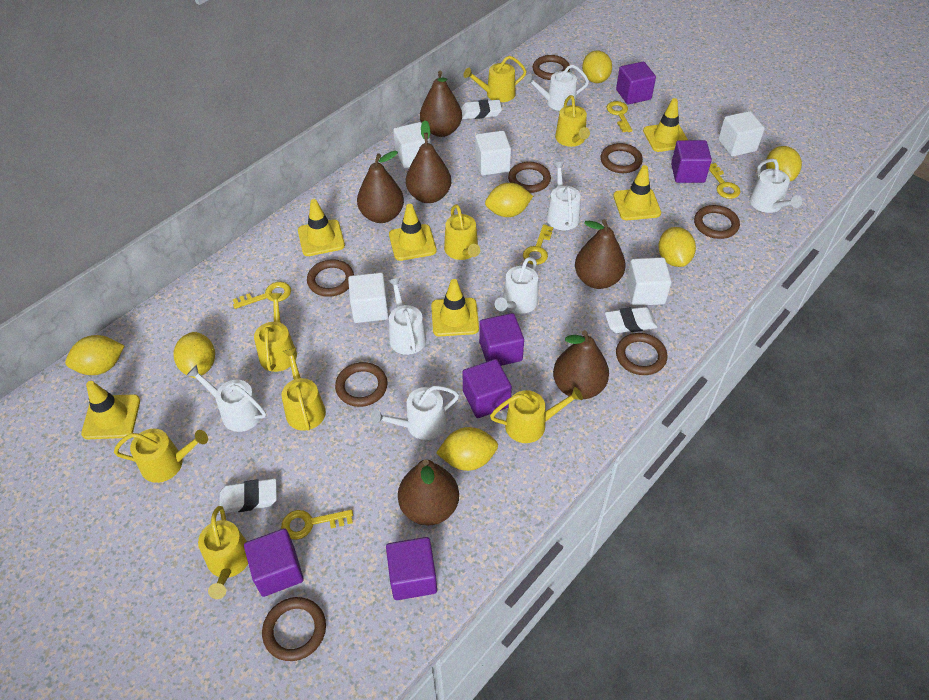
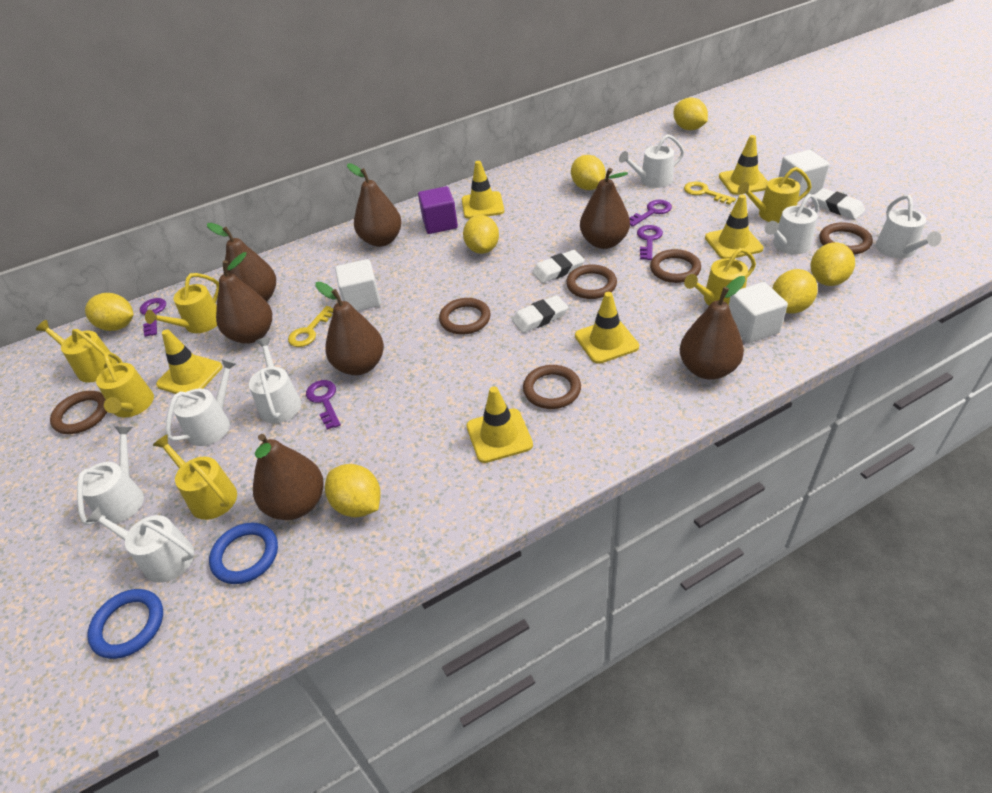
blue ring: 0 -> 2
brown pear: 6 -> 7
brown ring: 8 -> 6
purple cube: 6 -> 1
purple key: 0 -> 4
white cube: 5 -> 3
yellow key: 5 -> 2
yellow watering can: 8 -> 6

